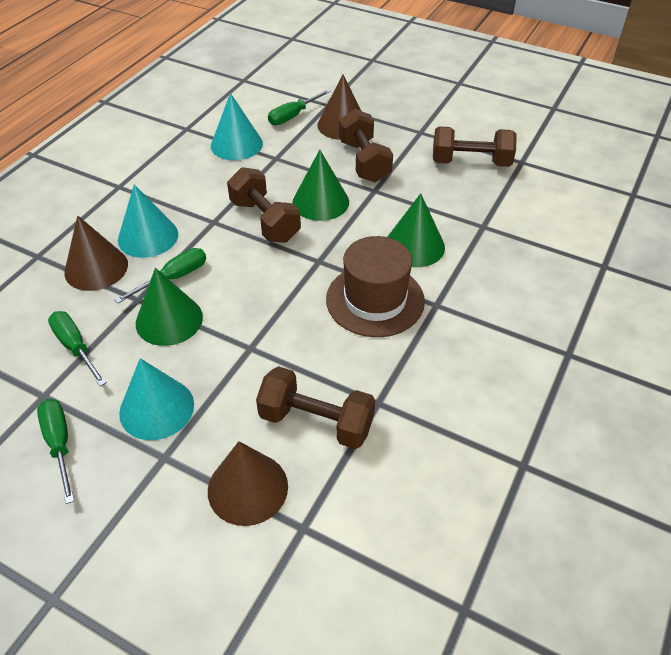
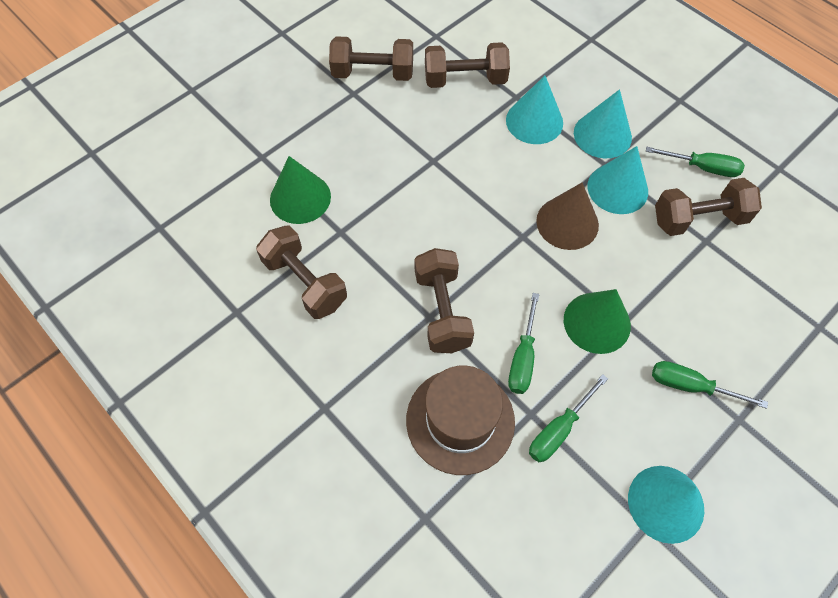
brown cone: 3 -> 1
brown dumbbell: 4 -> 5
green cone: 3 -> 2
turquoise cone: 3 -> 4

